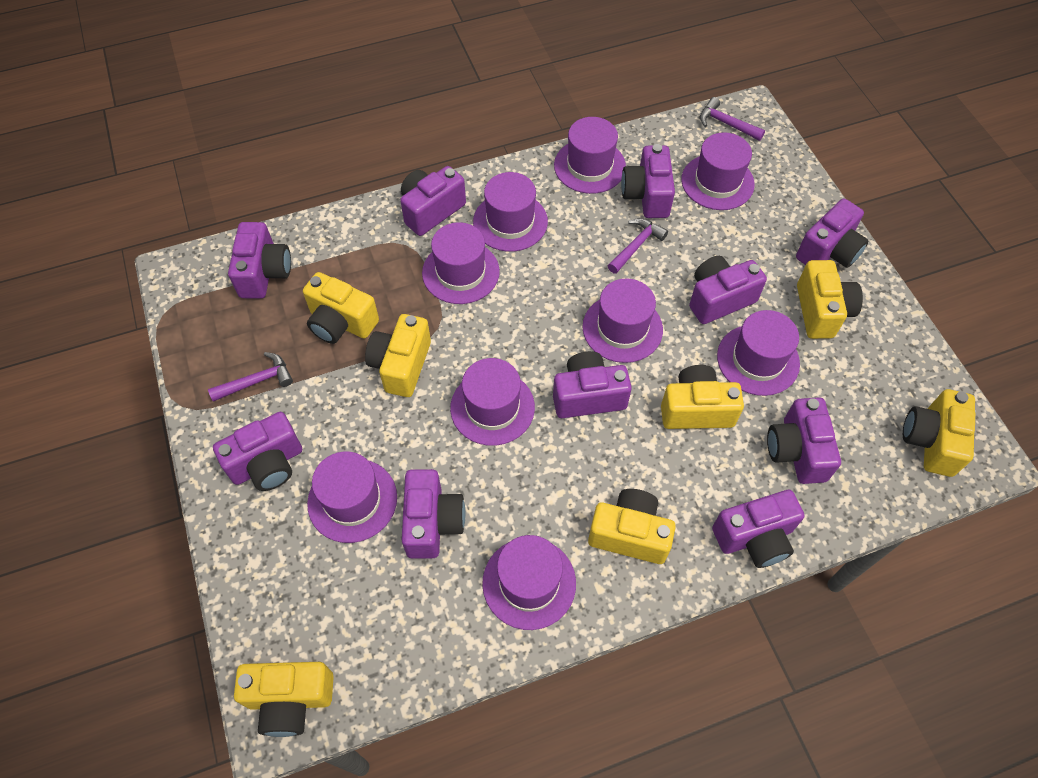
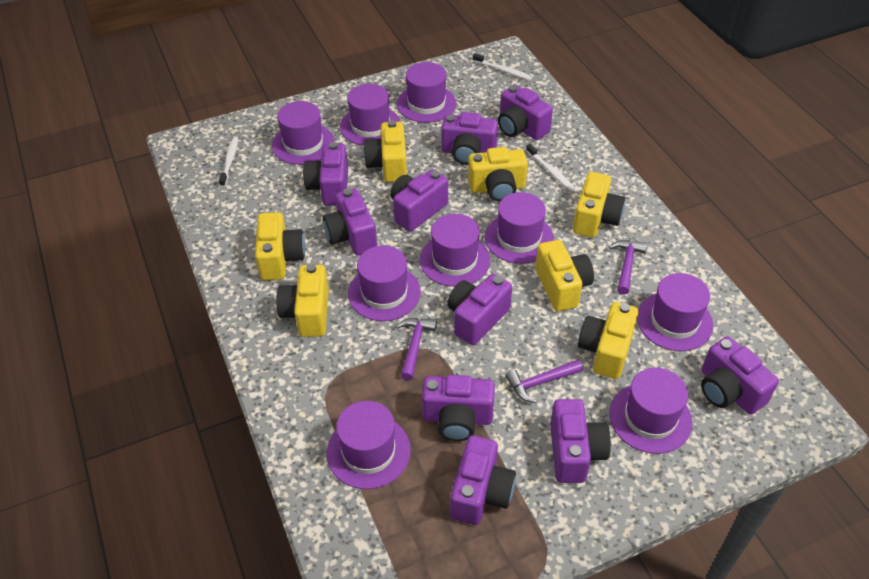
white toothbrush: 0 -> 3

